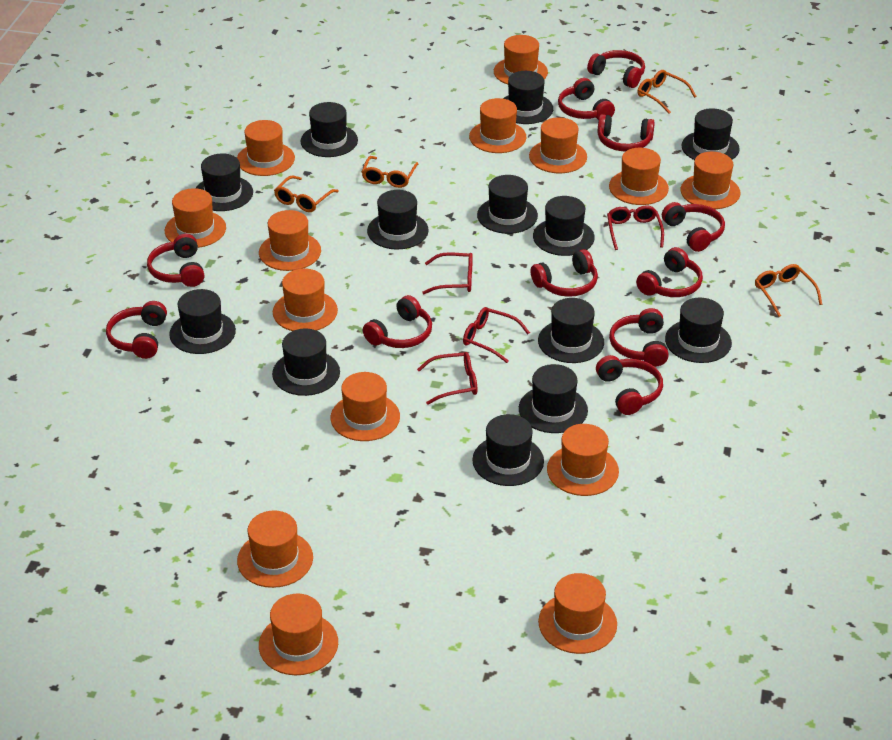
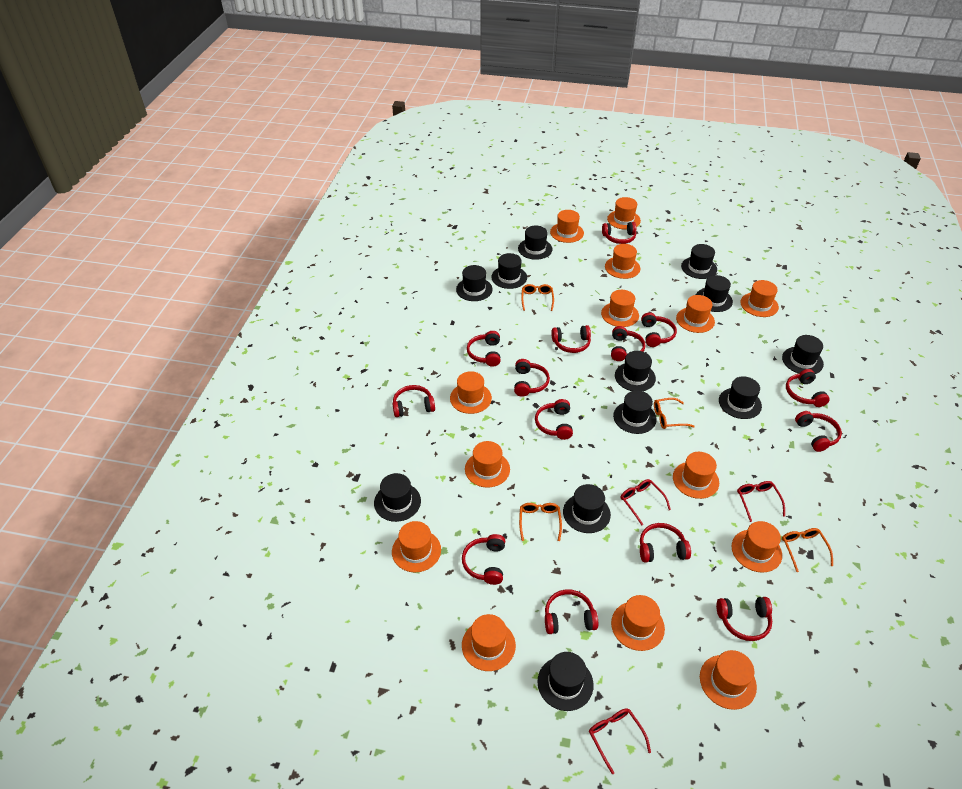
black hat: 13 -> 12
red glasses: 4 -> 3
red headphones: 11 -> 14

